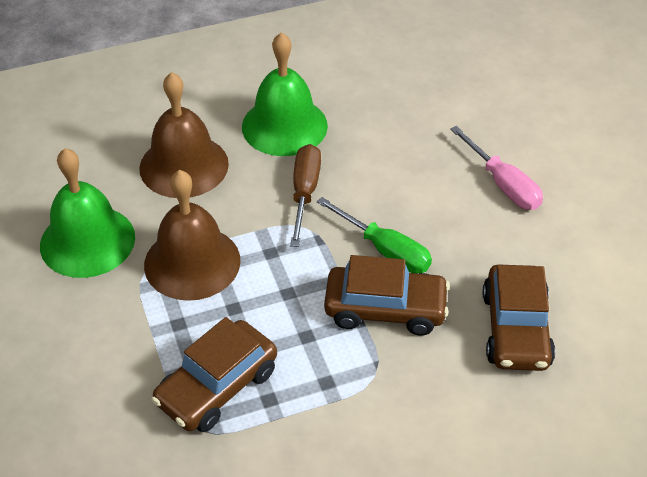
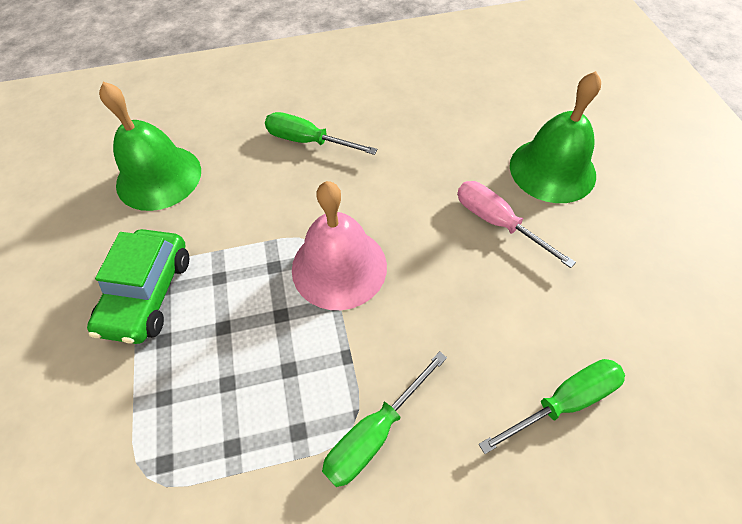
brown bell: 2 -> 0
brown car: 3 -> 0
brown screwdriver: 1 -> 0
green car: 0 -> 1
green screwdriver: 1 -> 3
pink bell: 0 -> 1

